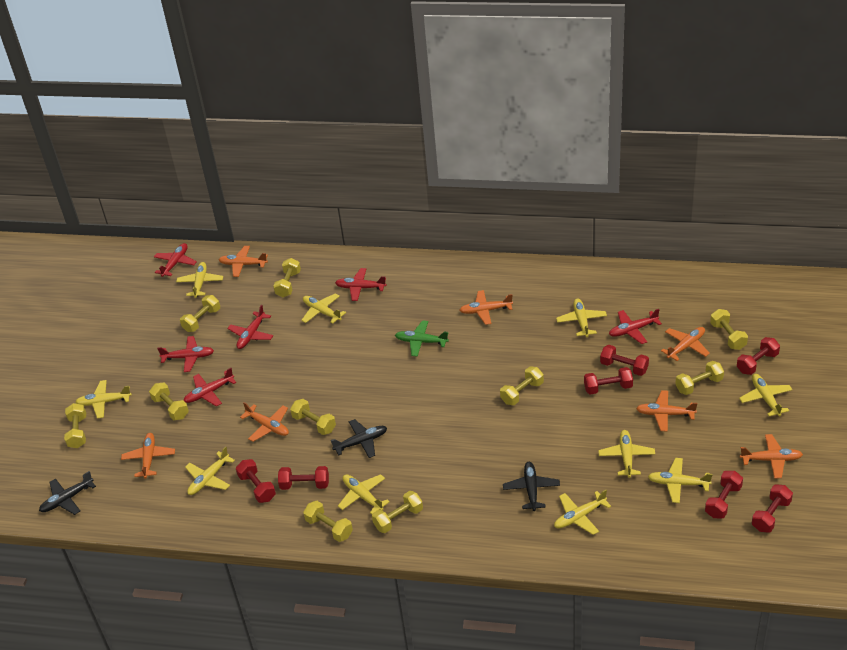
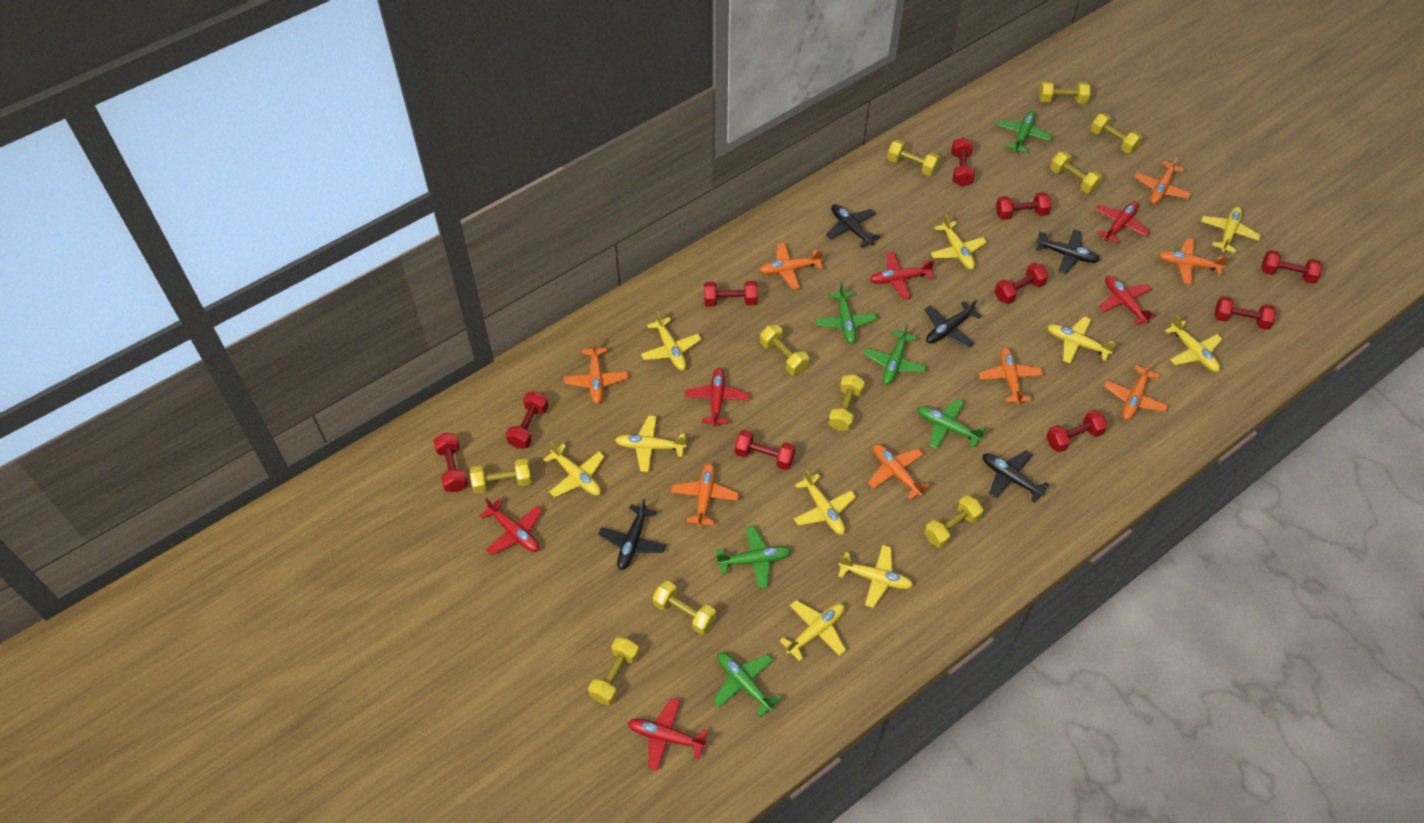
black plane: 3 -> 5
green plane: 1 -> 6
orange plane: 7 -> 8
red dumbbell: 7 -> 10

